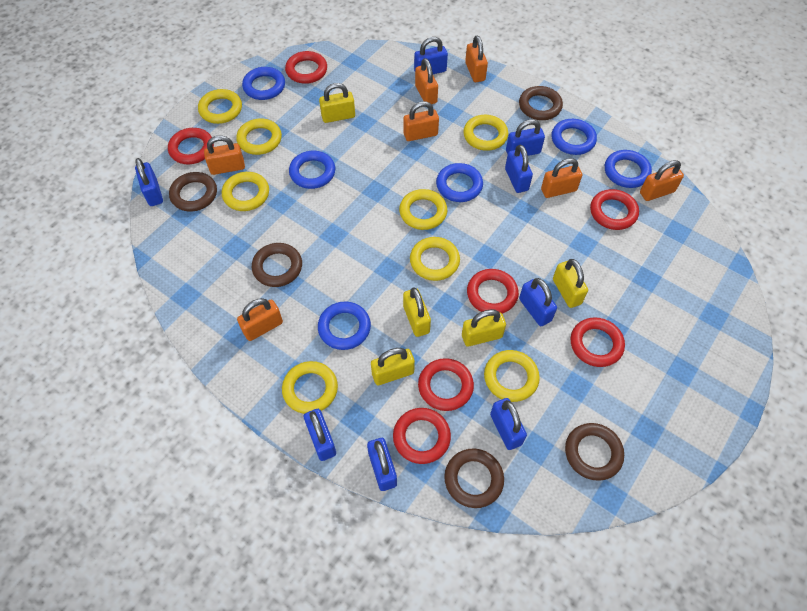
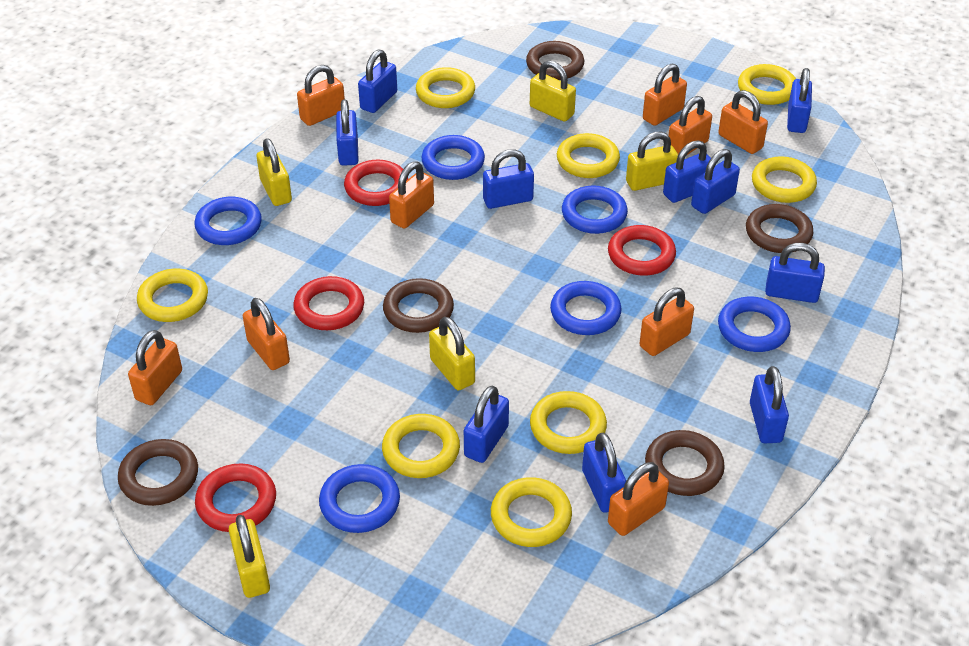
blue padlock: 8 -> 10
orange padlock: 7 -> 9
red ring: 7 -> 4

